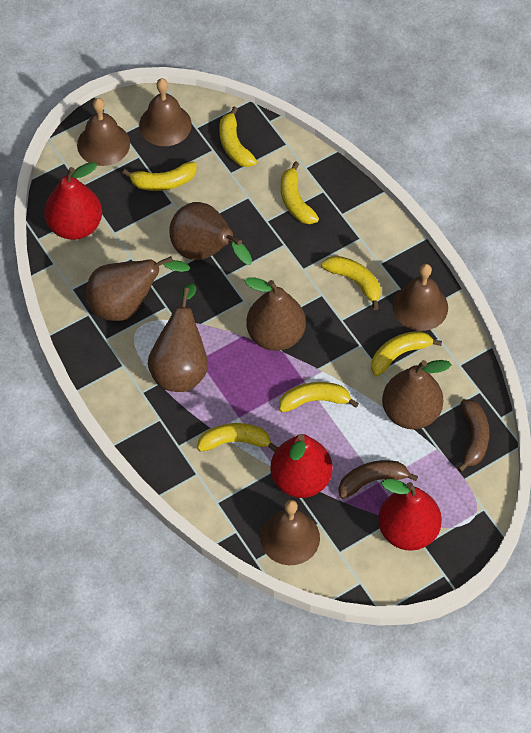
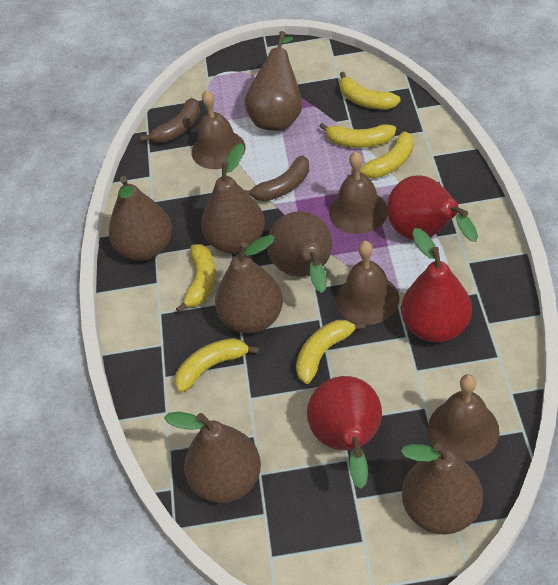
brown pear: 5 -> 7
yellow banana: 7 -> 6

